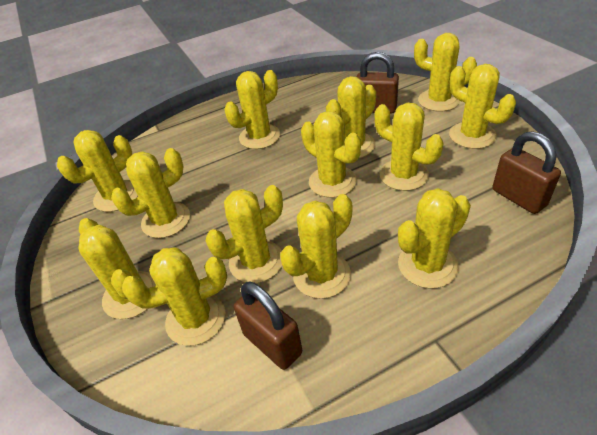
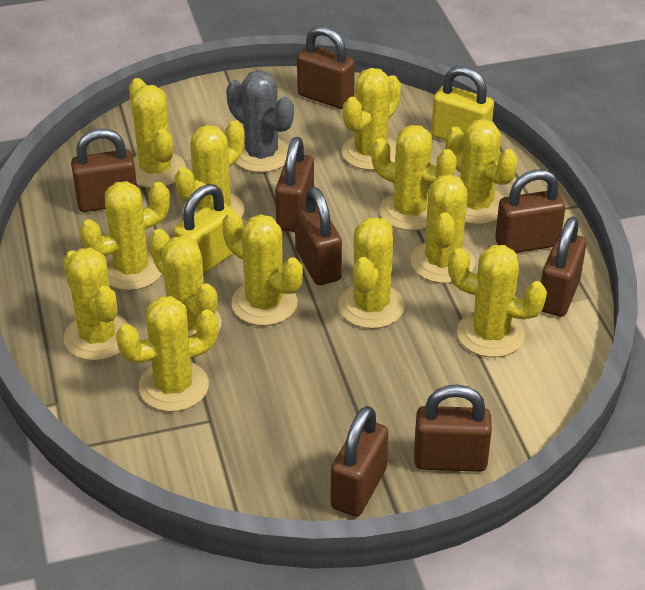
brown padlock: 3 -> 8
grey cactus: 0 -> 1
yellow padlock: 0 -> 2

